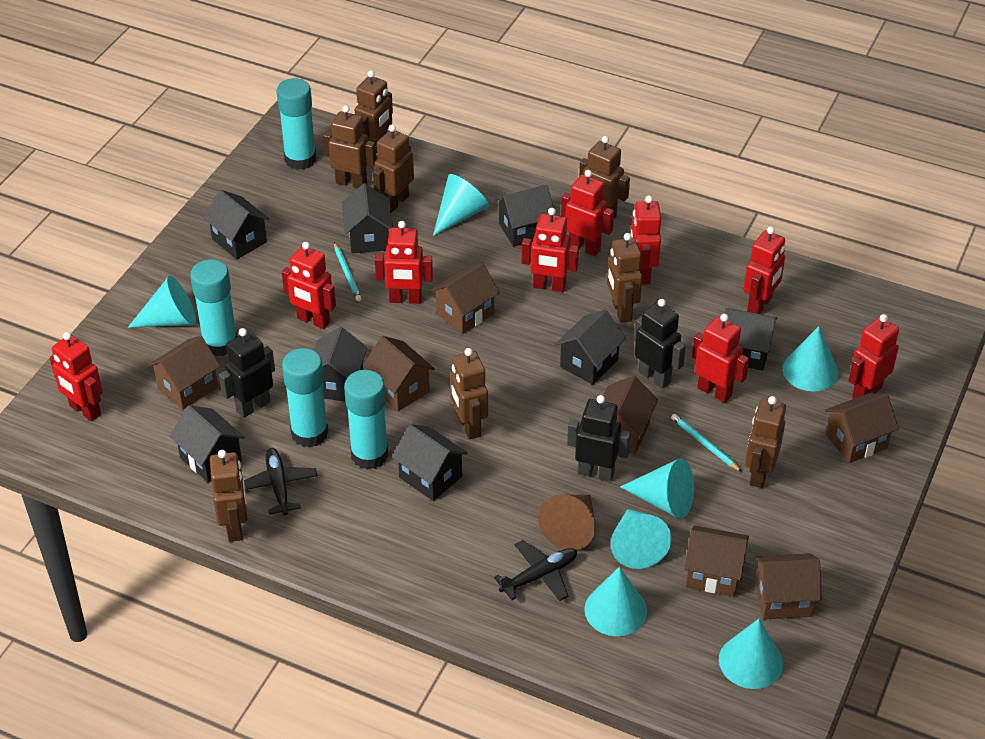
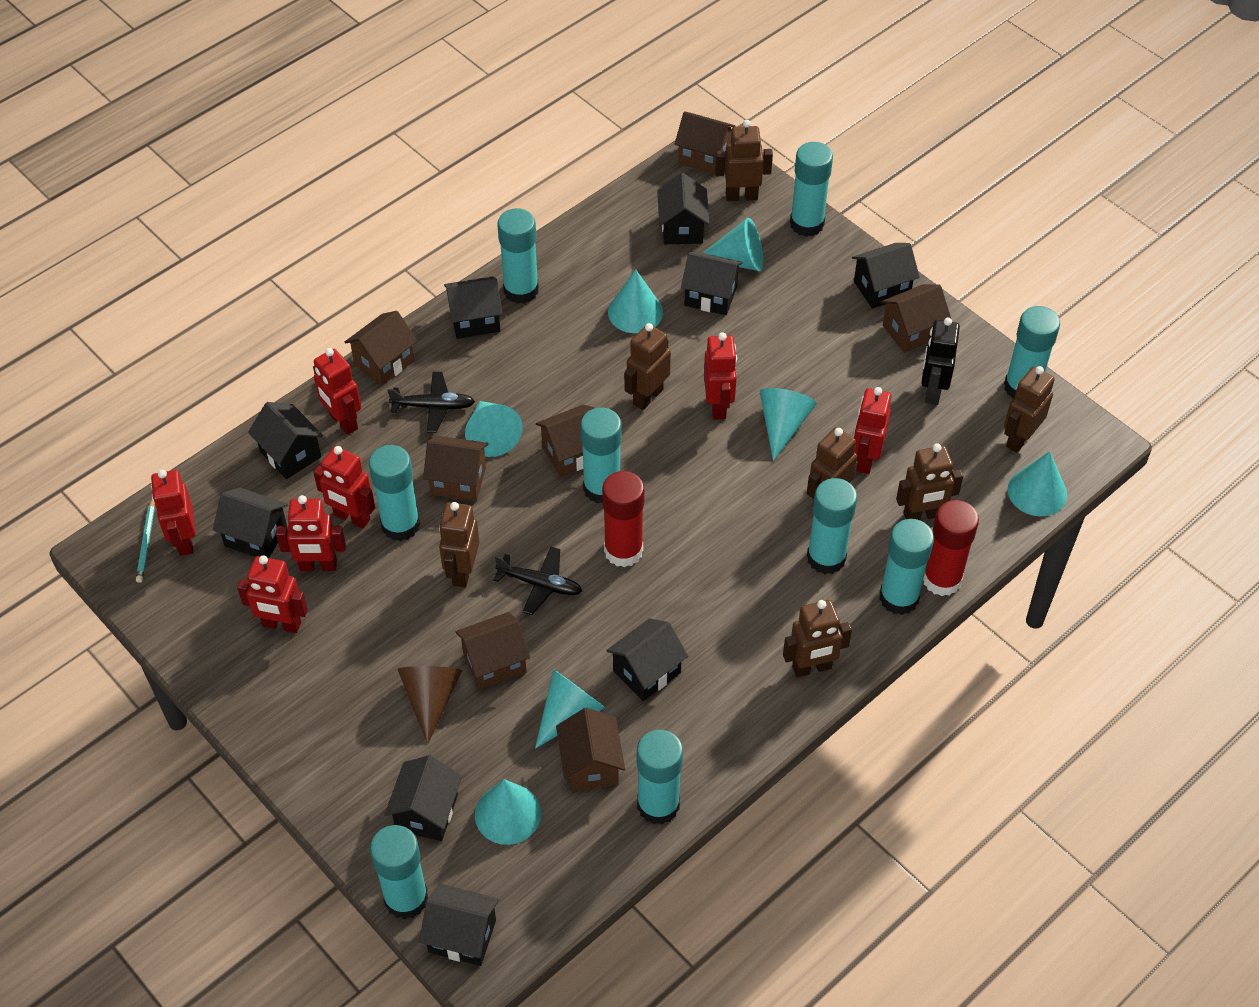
black house: 8 -> 9
black robot: 3 -> 1
brown robot: 8 -> 7
red glue stick: 0 -> 2
red robot: 9 -> 7
turquoise glue stick: 4 -> 9
turquoise pencil: 2 -> 1

